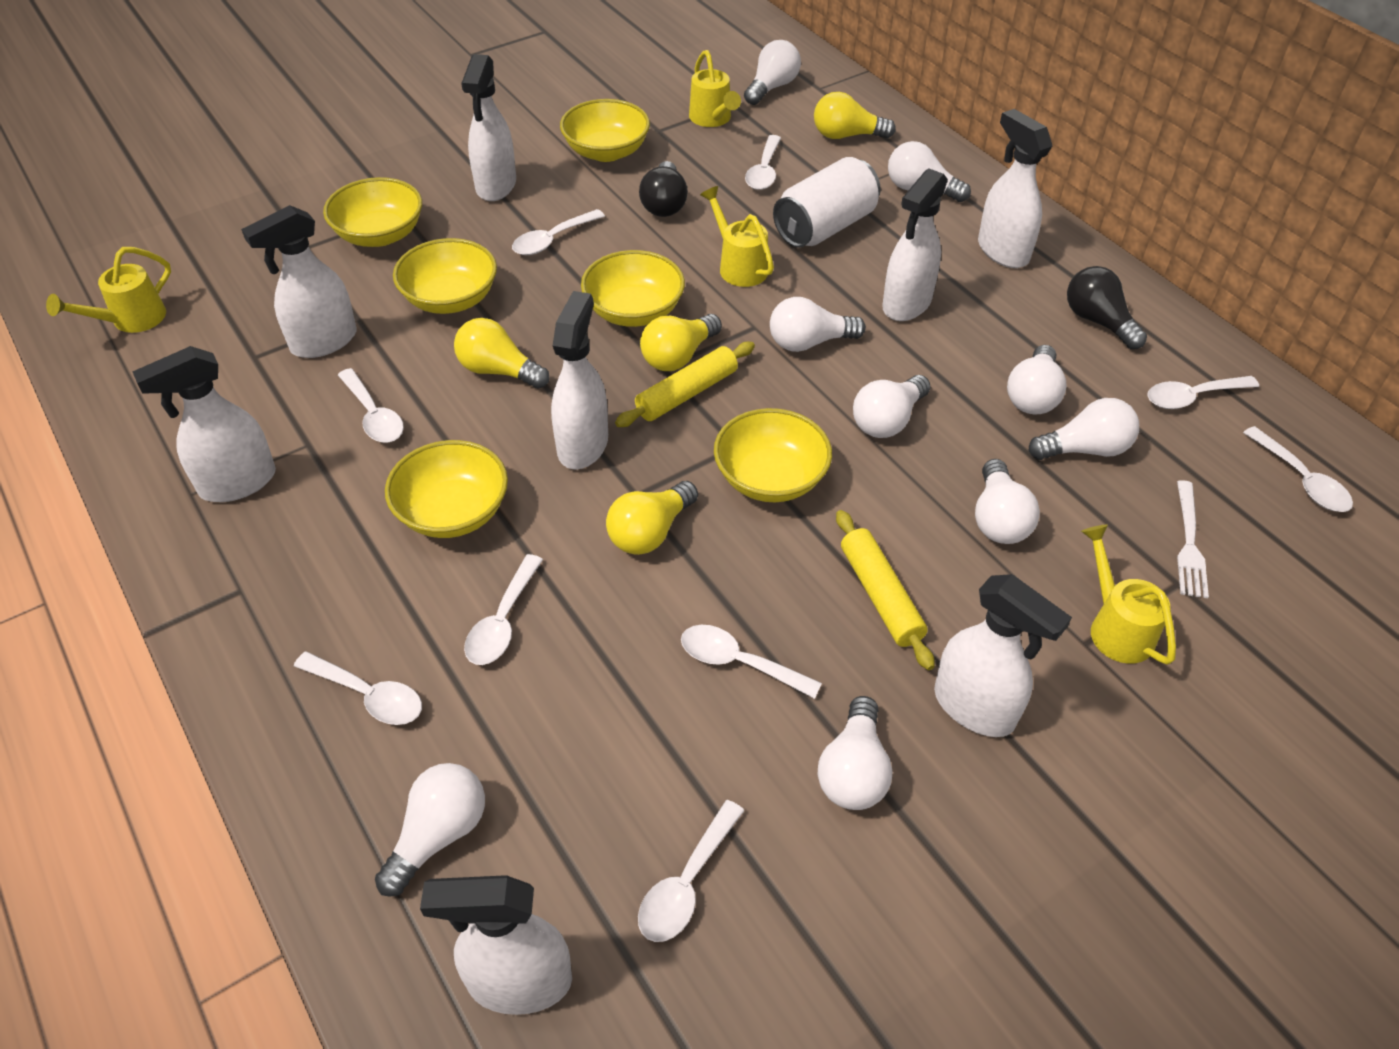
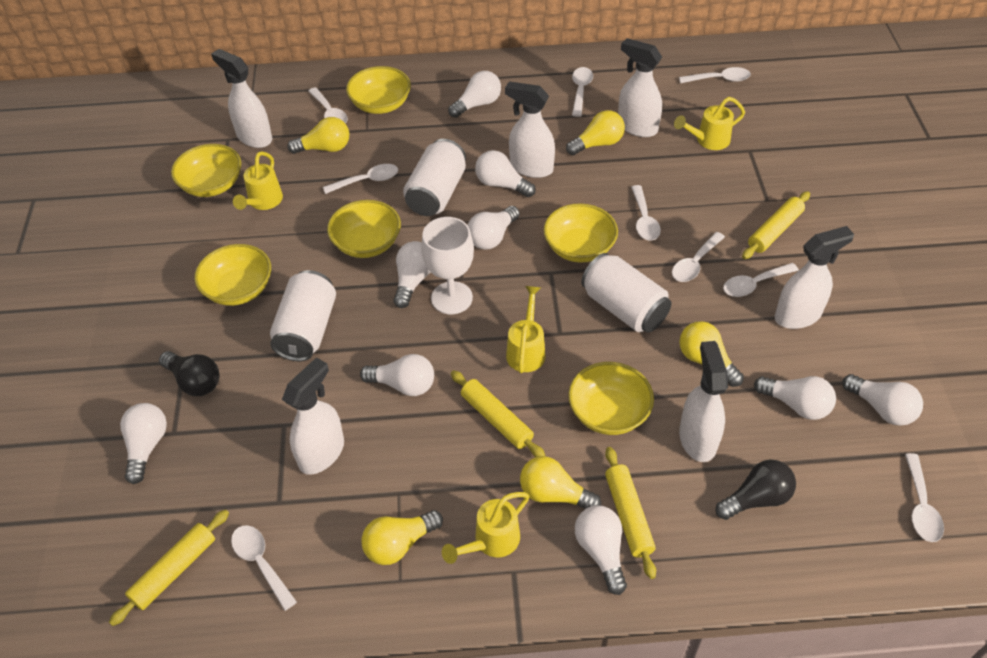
white can: 1 -> 3
white fork: 1 -> 0
white goblet: 0 -> 1
white spray bottle: 8 -> 6
yellow light bulb: 4 -> 5
yellow rolling pin: 2 -> 4

